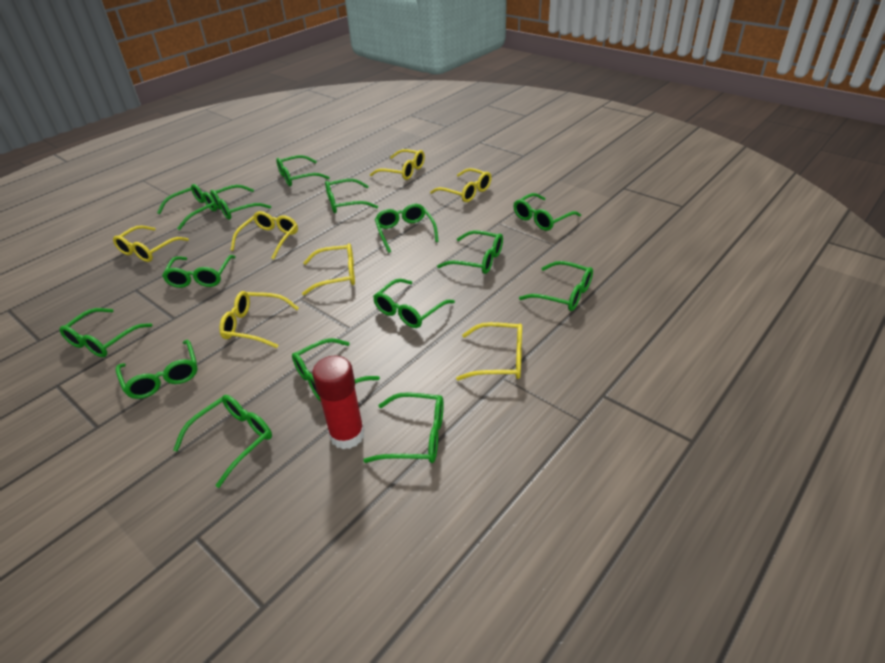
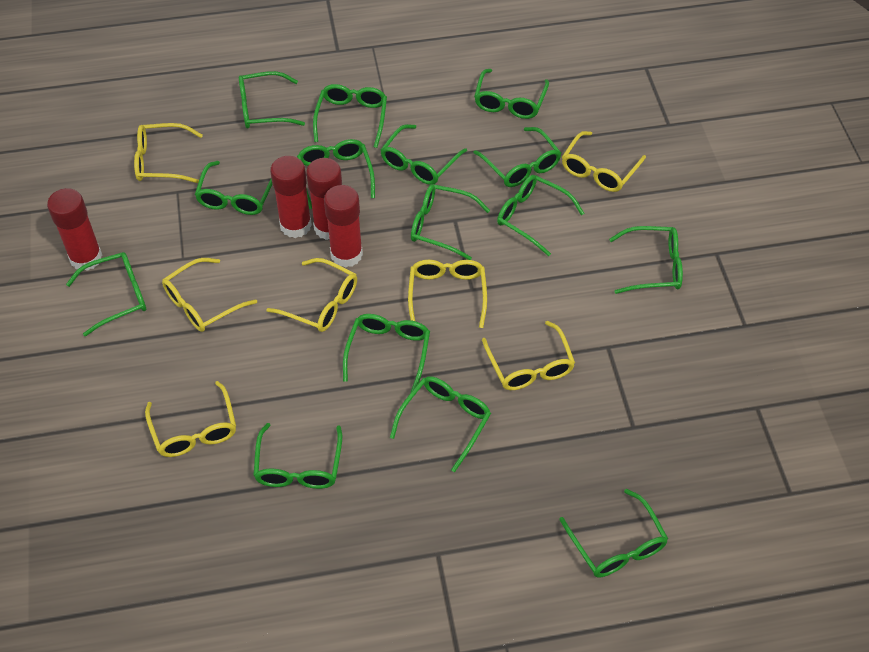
red glue stick: 1 -> 4

